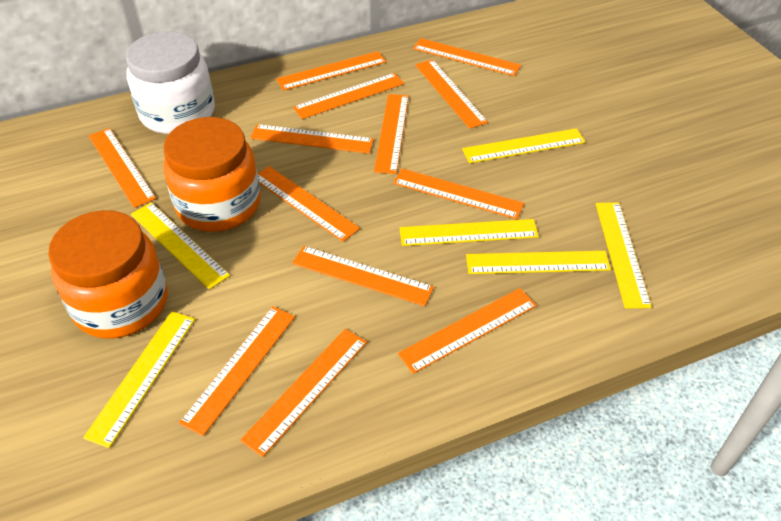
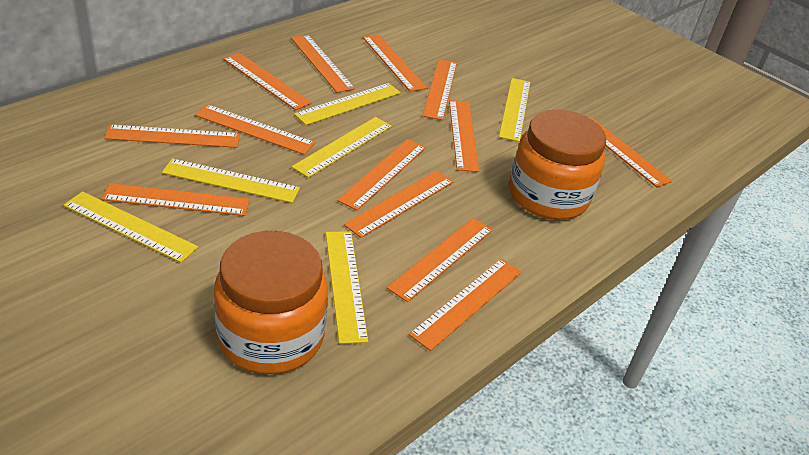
white jar: 1 -> 0

